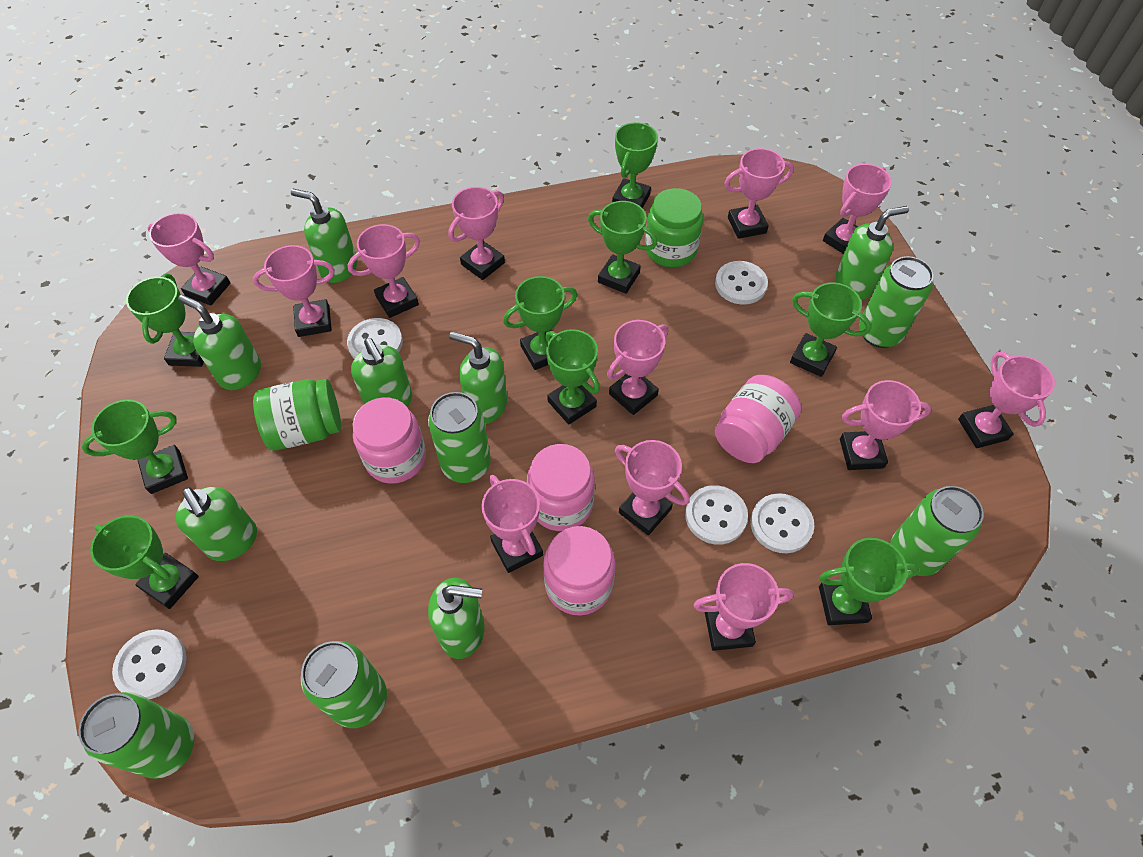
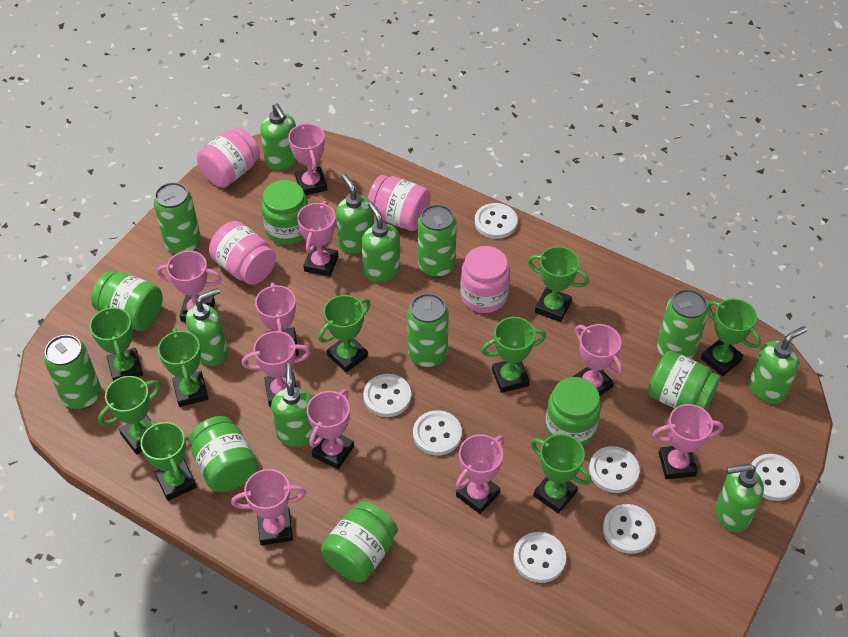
green jar: 2 -> 6
pink trophy: 12 -> 10
white button: 5 -> 7

